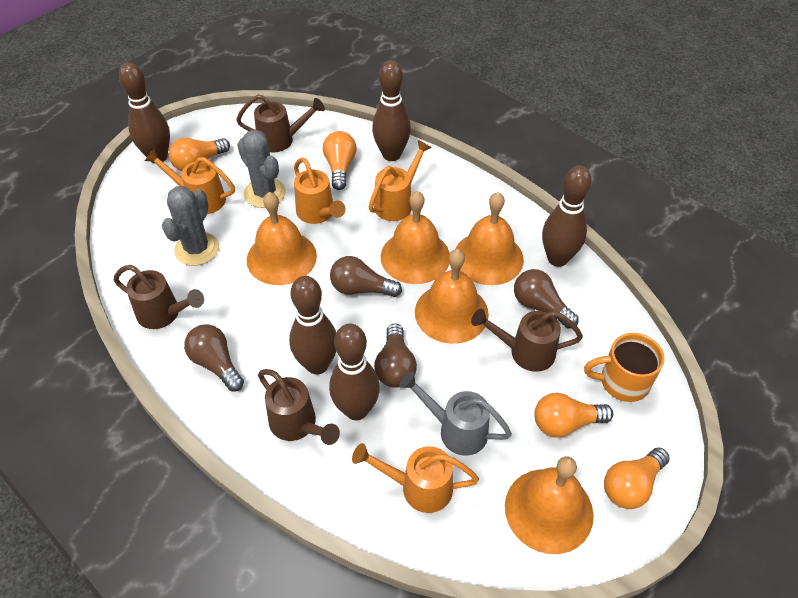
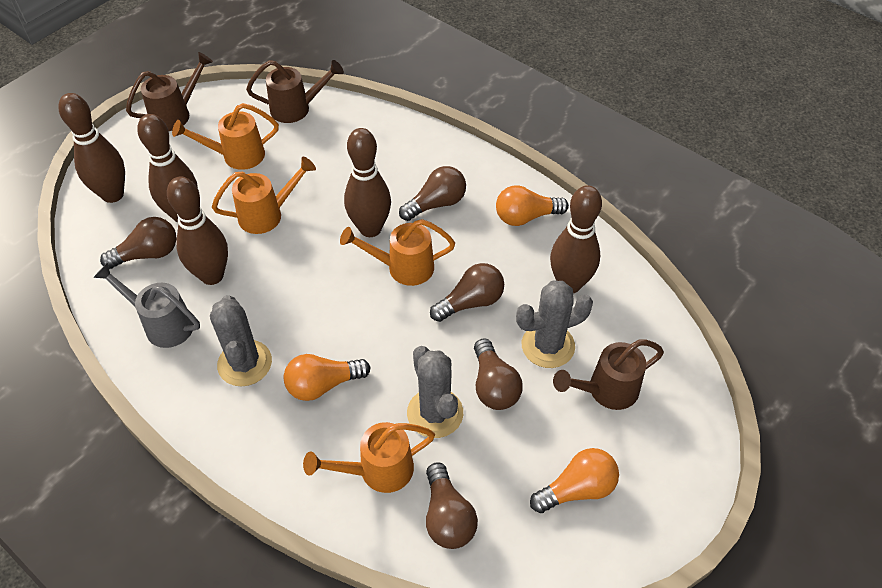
brown light bulb: 4 -> 5
brown watering can: 4 -> 3
grey cactus: 2 -> 3
orange bell: 5 -> 0
orange light bulb: 4 -> 3
orange mug: 1 -> 0

